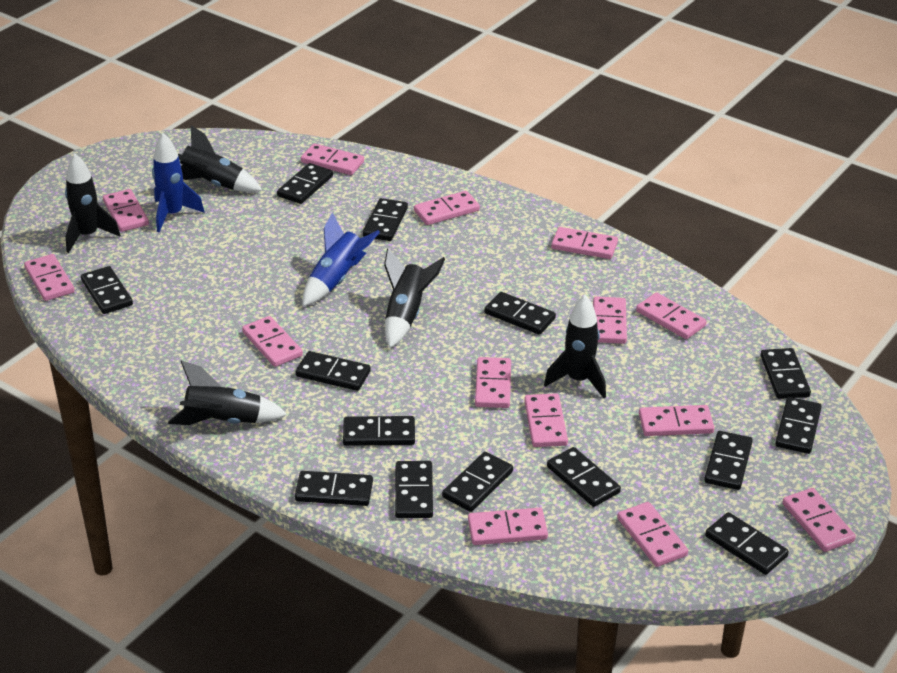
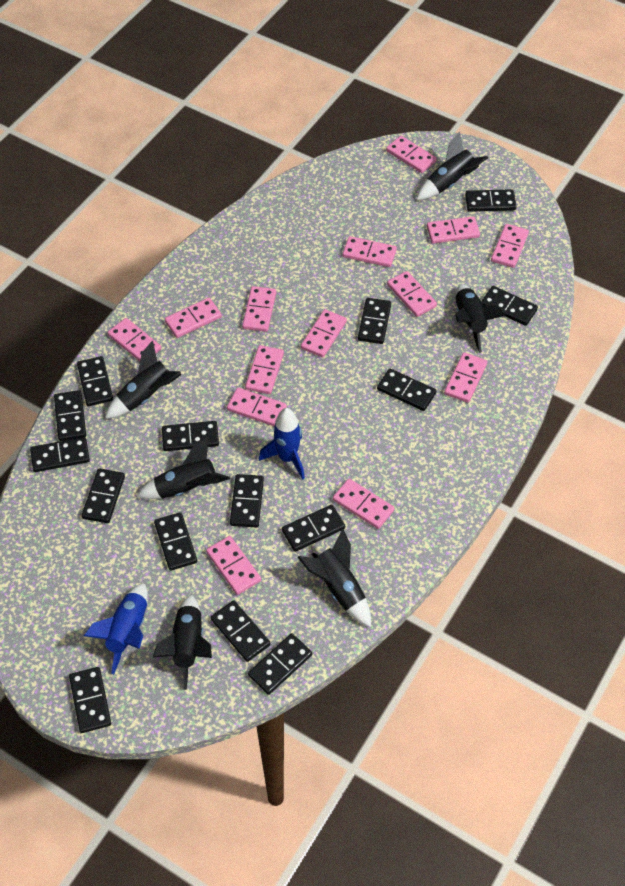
black domino: 14 -> 15
black rocket: 5 -> 6

